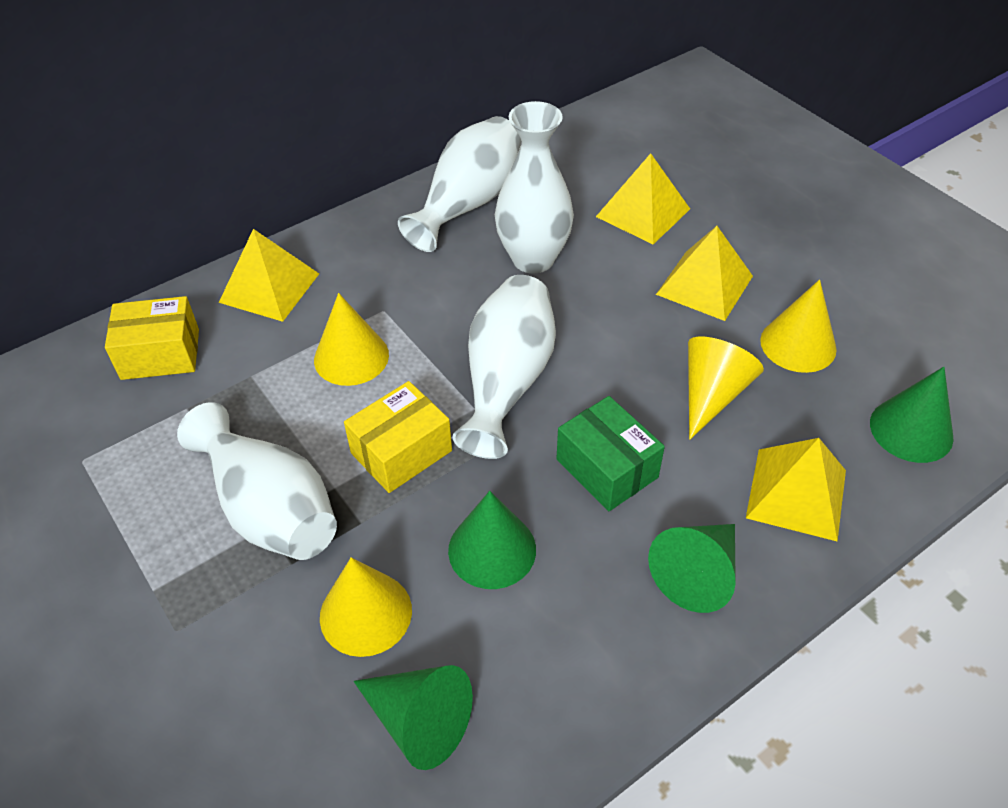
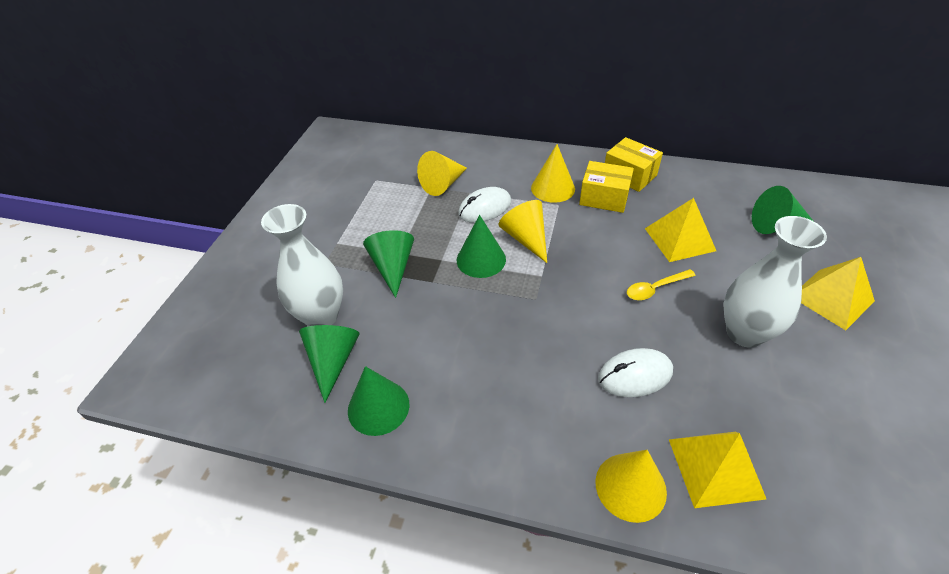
green box: 1 -> 0
green cone: 4 -> 5
white mouse: 0 -> 2
white vase: 4 -> 2
yellow pyramid: 4 -> 3
yellow spoon: 0 -> 1

